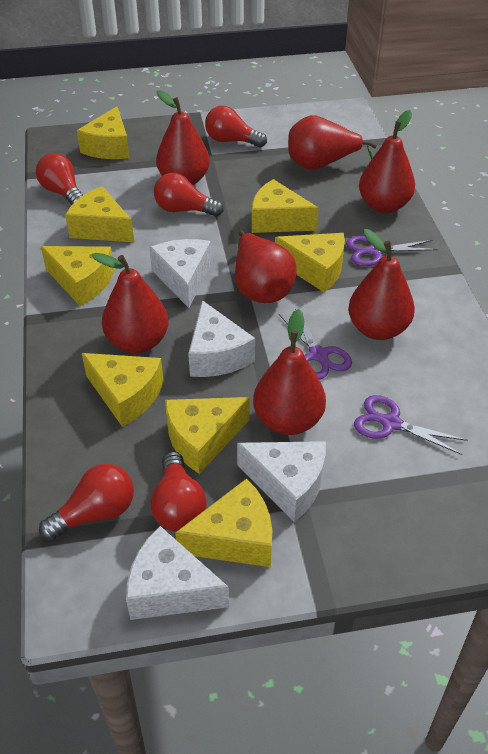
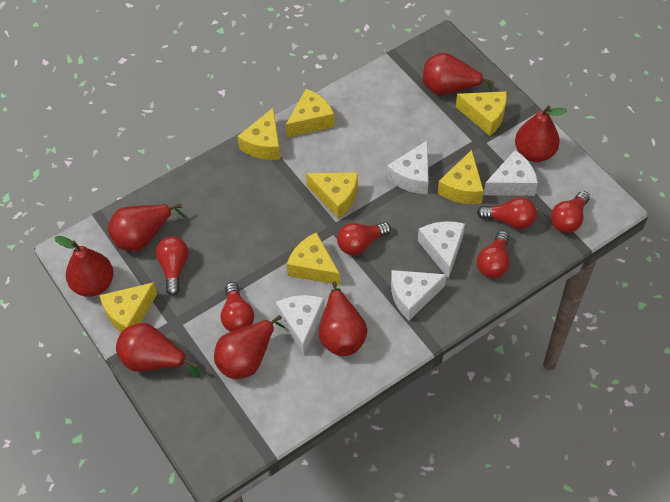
purple scissors: 3 -> 0
red light bulb: 5 -> 6
white cheese: 4 -> 5
yellow cheese: 8 -> 7

